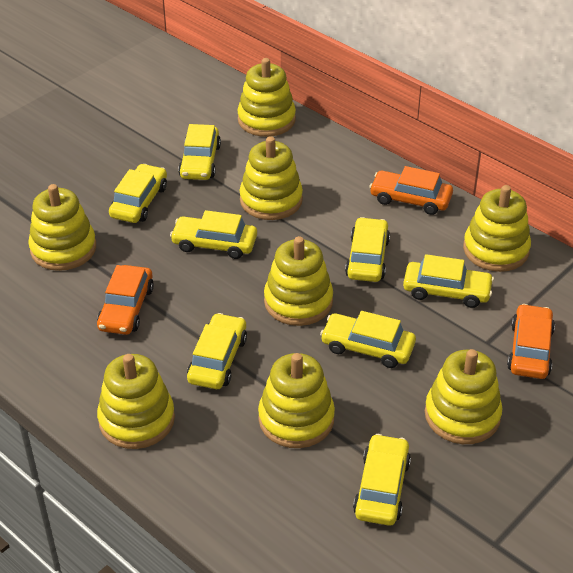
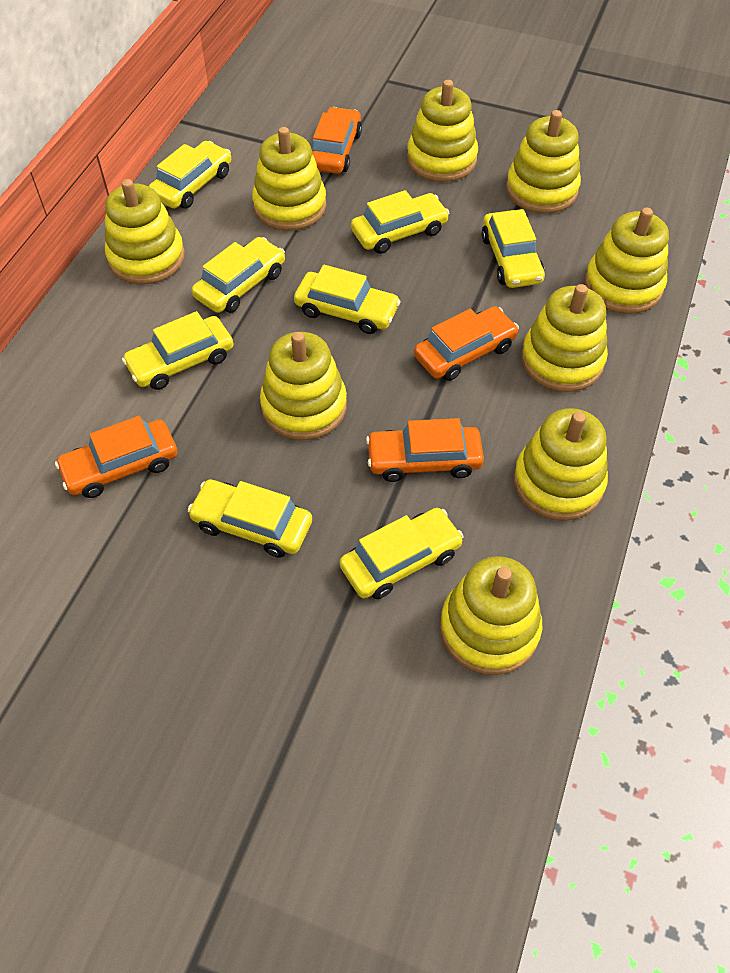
orange car: 3 -> 4
yellow stacking toy: 8 -> 9

